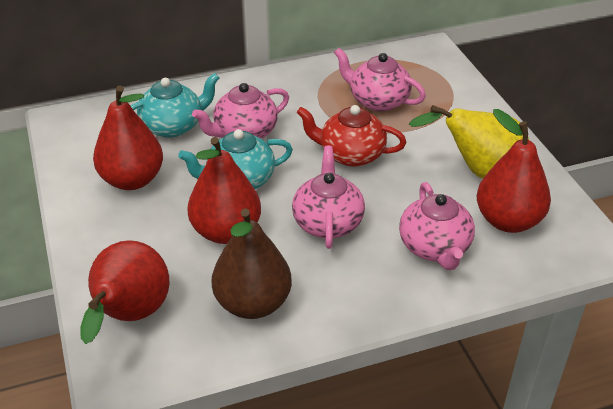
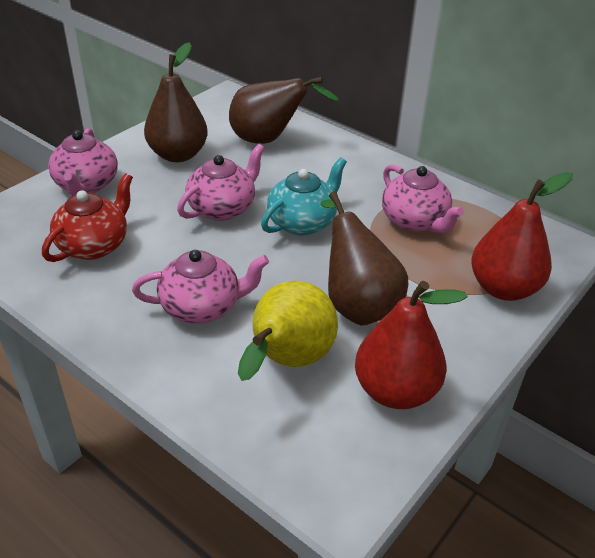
brown pear: 1 -> 3
red pear: 4 -> 2
turquoise teapot: 2 -> 1

